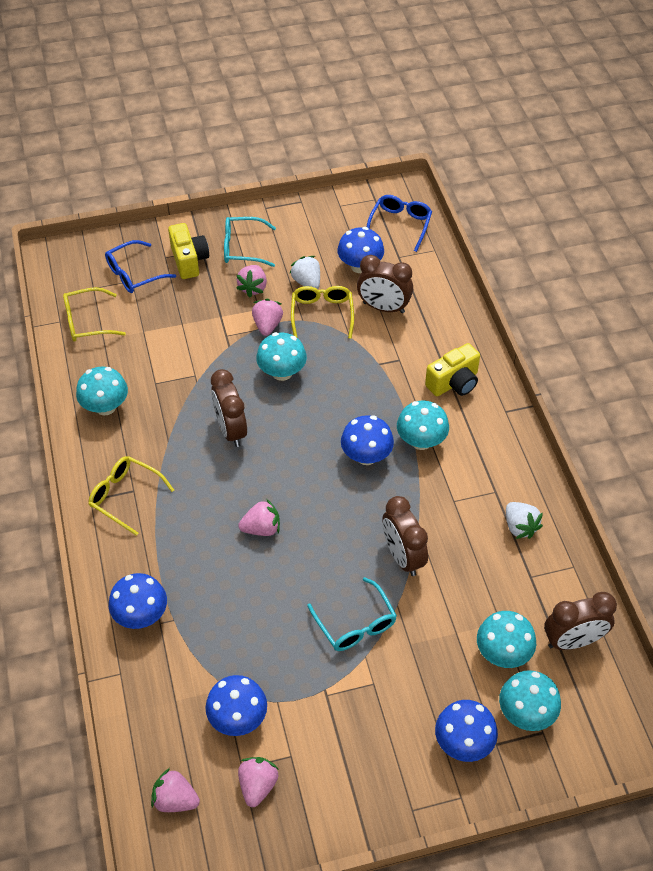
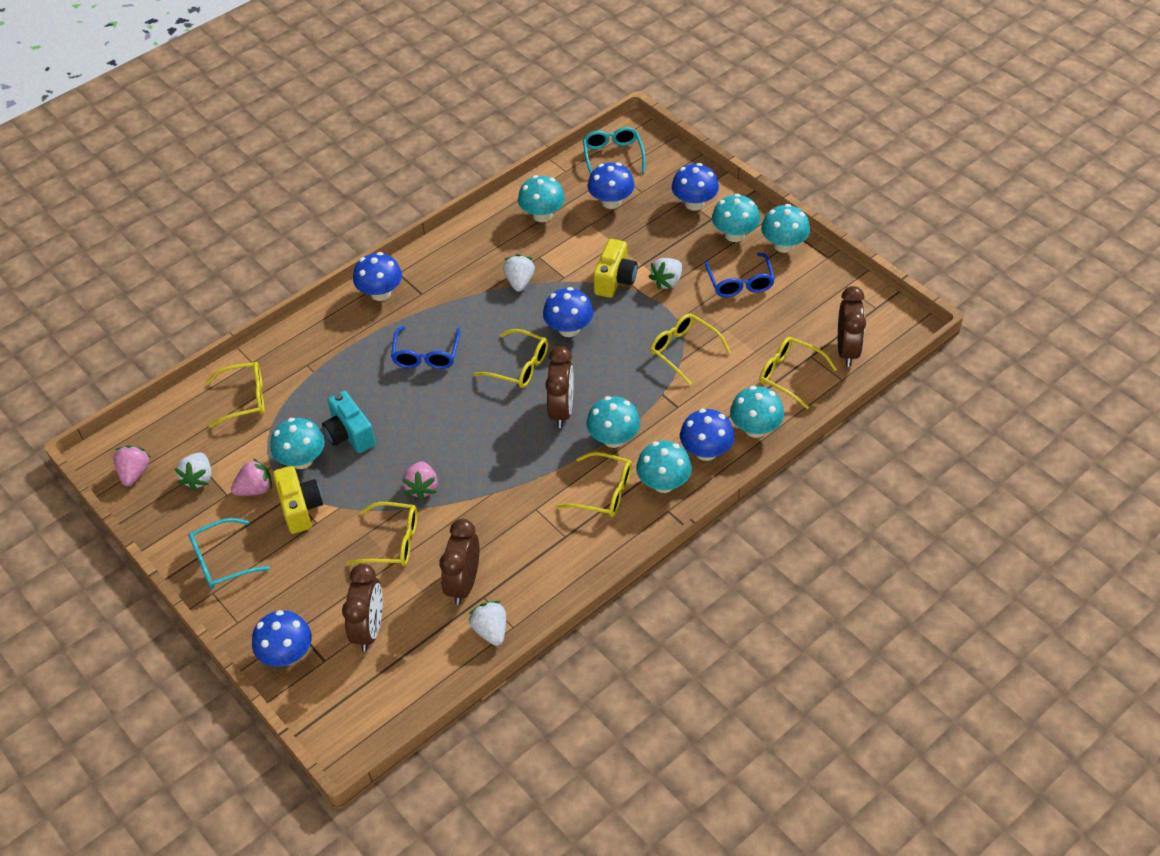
blue mushroom: 5 -> 6
pink strawberry: 5 -> 3
turquoise camera: 0 -> 1
turquoise mushroom: 5 -> 7
white strawberry: 2 -> 4
yellow glasses: 3 -> 6

